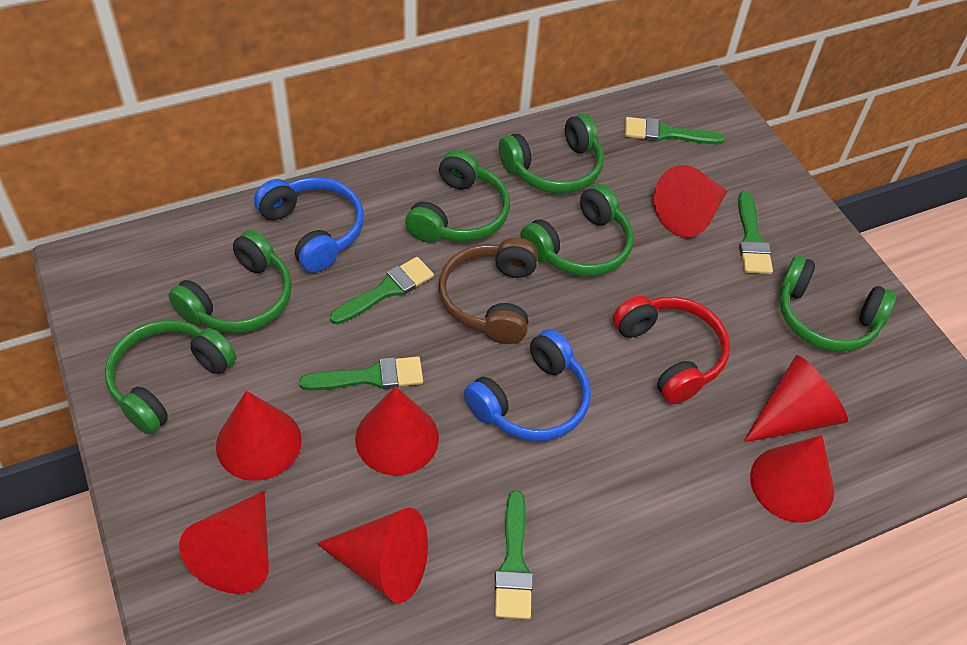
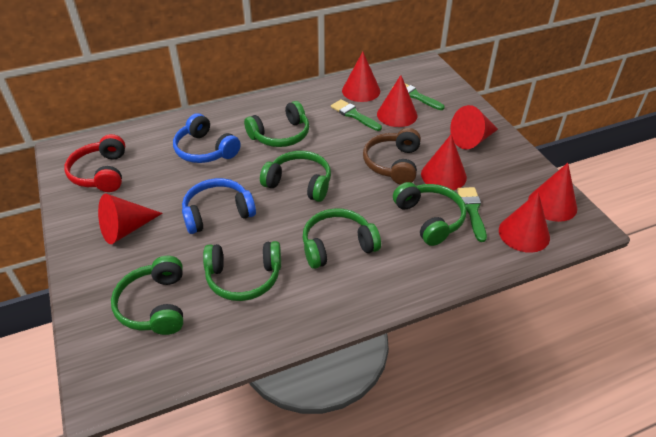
green brush: 5 -> 3

